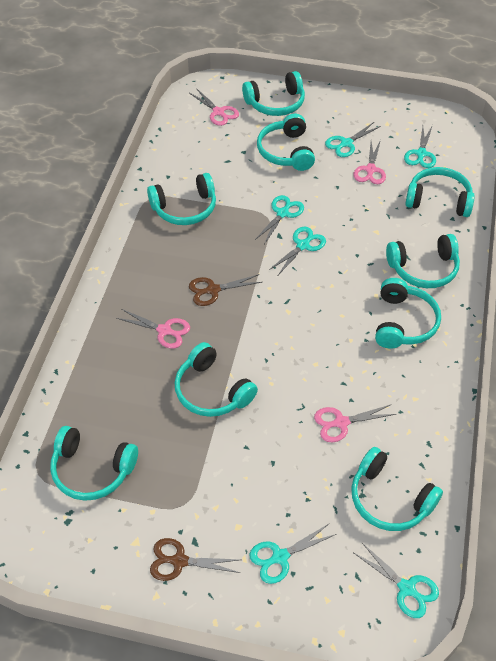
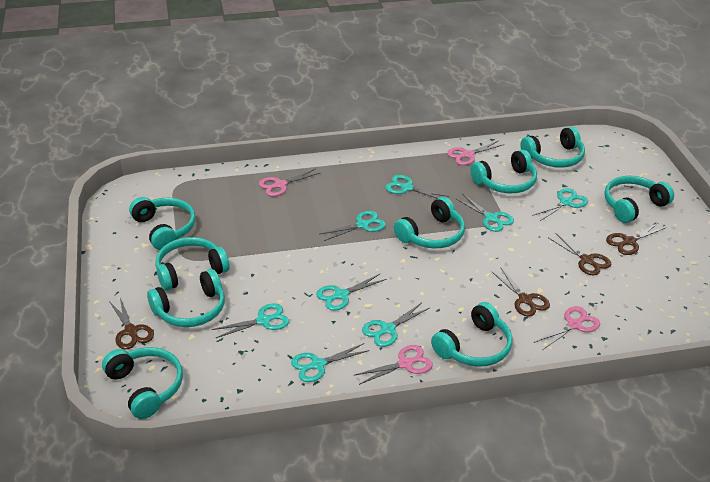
brown scissors: 2 -> 4
turquoise scissors: 6 -> 8

